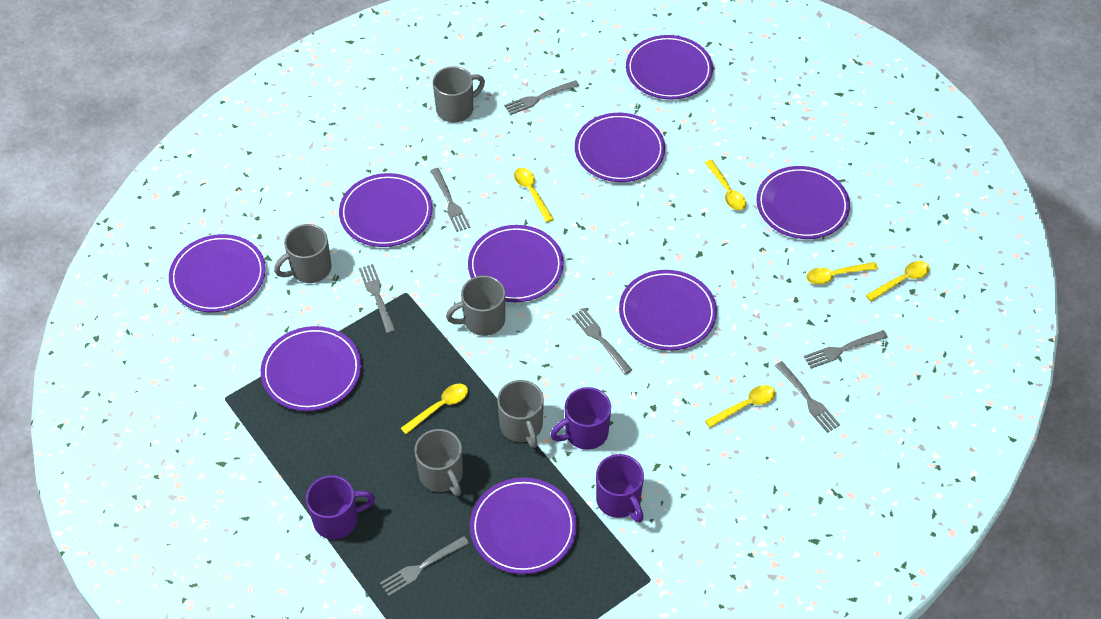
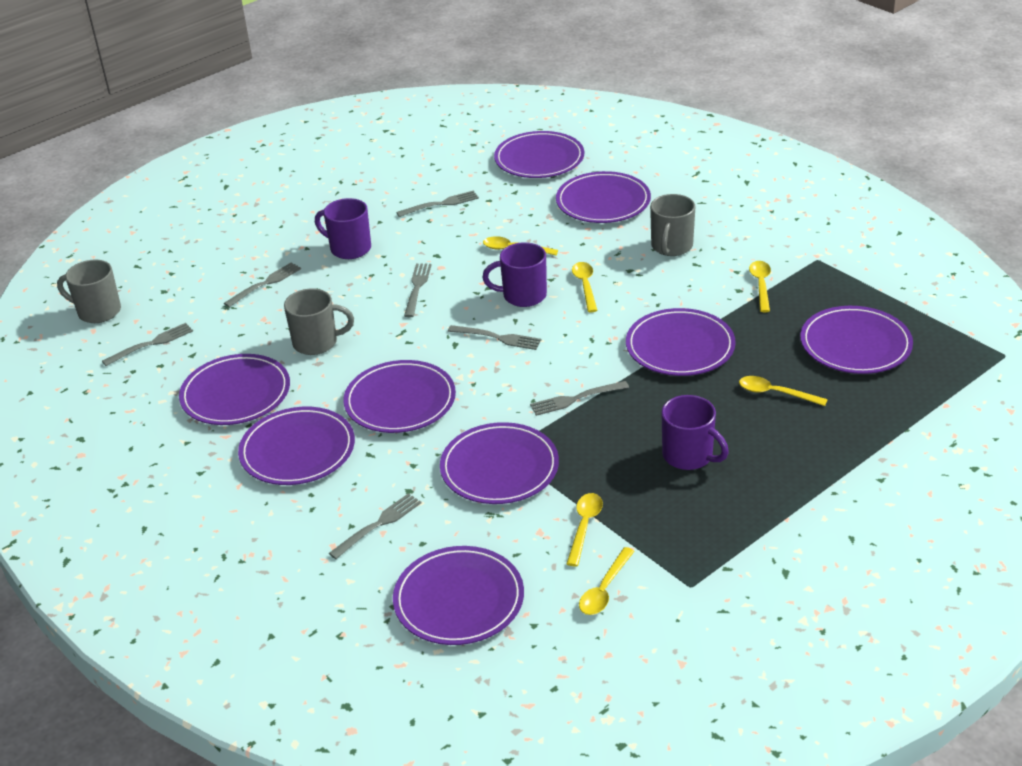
grey mug: 5 -> 3

